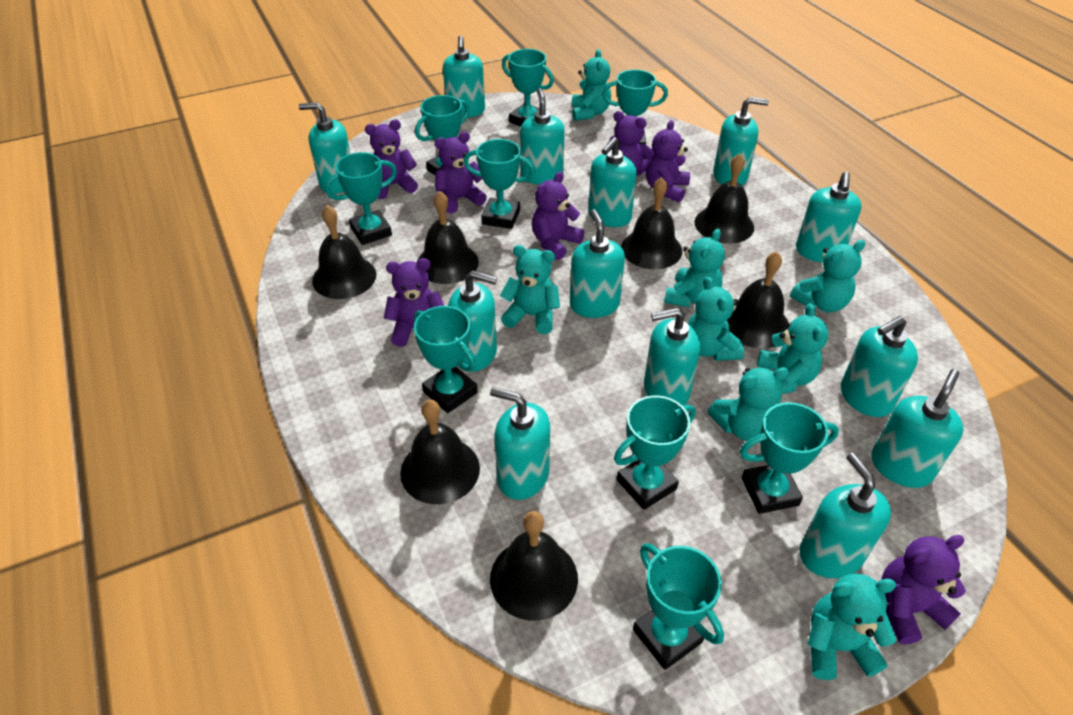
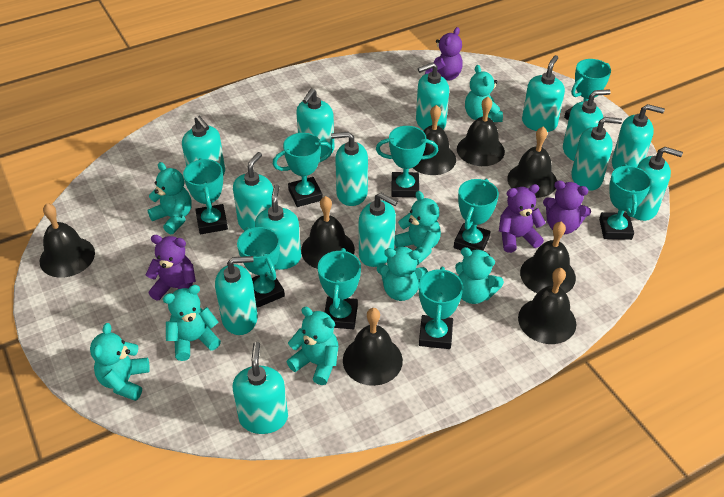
black bell: 7 -> 8
purple teddy bear: 7 -> 4
turquoise soap dispenser: 13 -> 14

